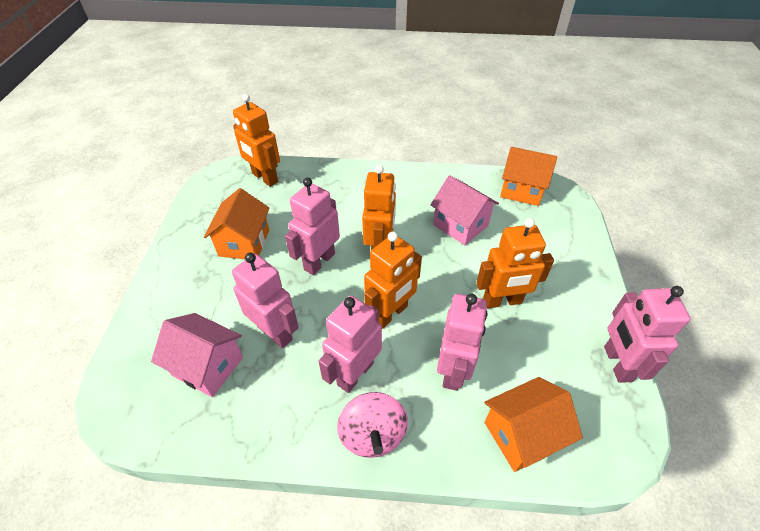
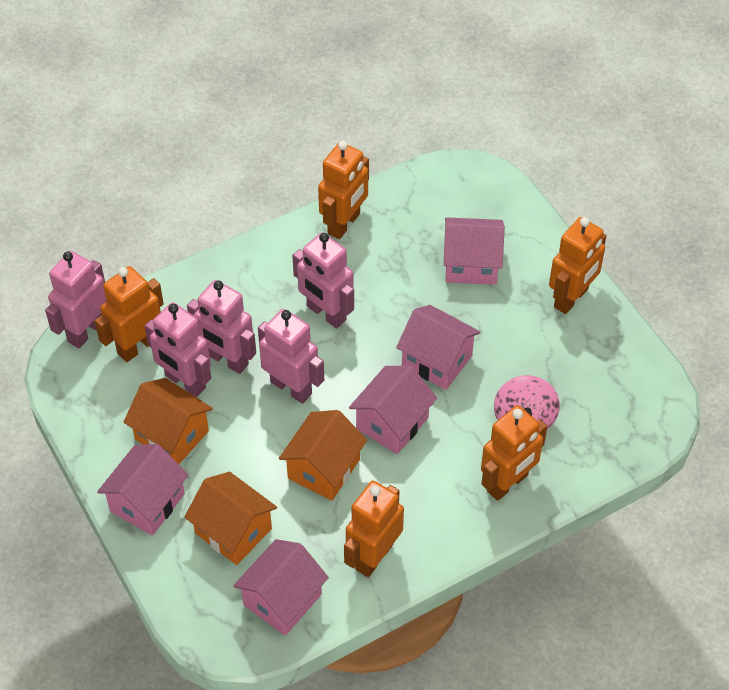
orange robot: 4 -> 5
pink house: 2 -> 5

